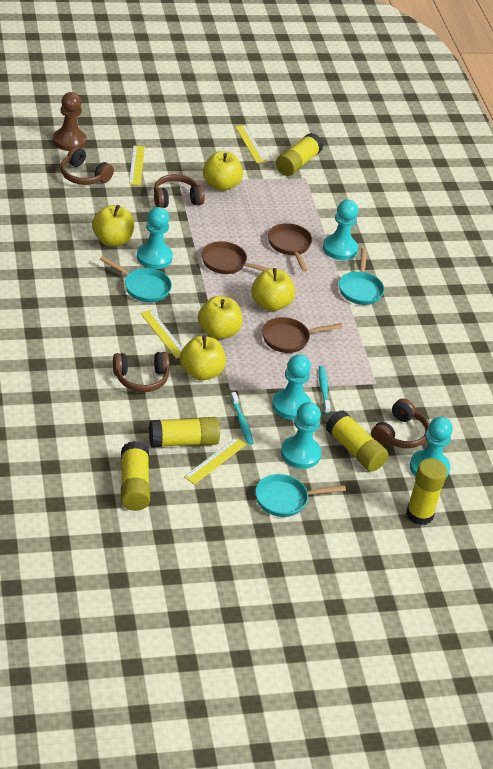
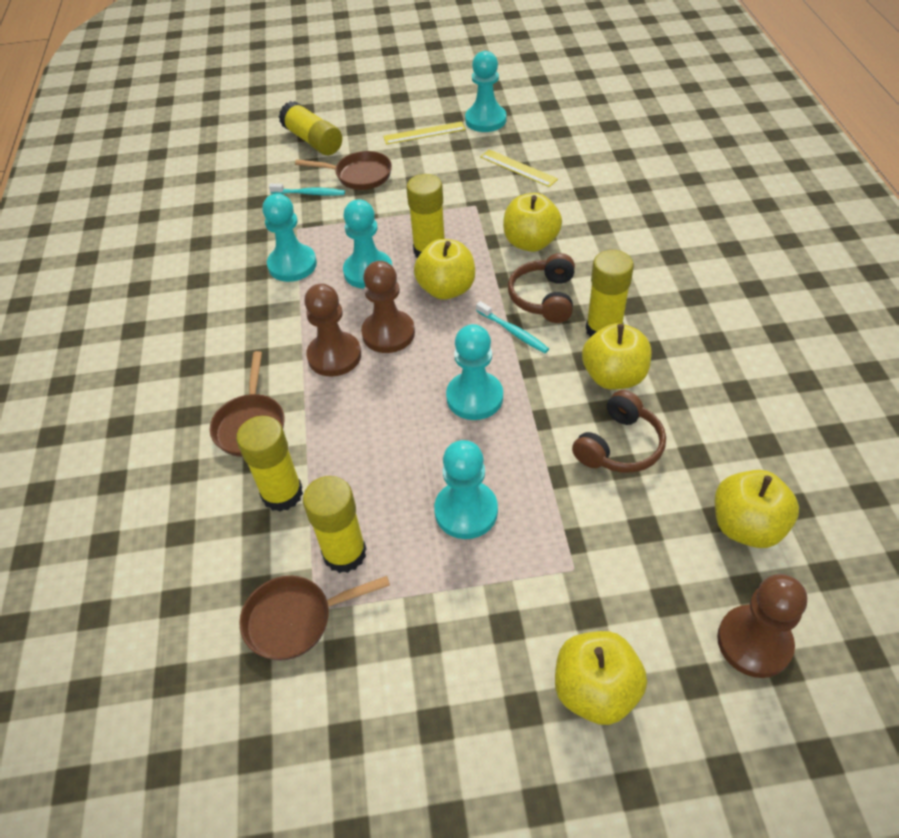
brown headphones: 4 -> 2
brown pawn: 1 -> 3
turquoise pan: 3 -> 0
yellow ruler: 4 -> 2

